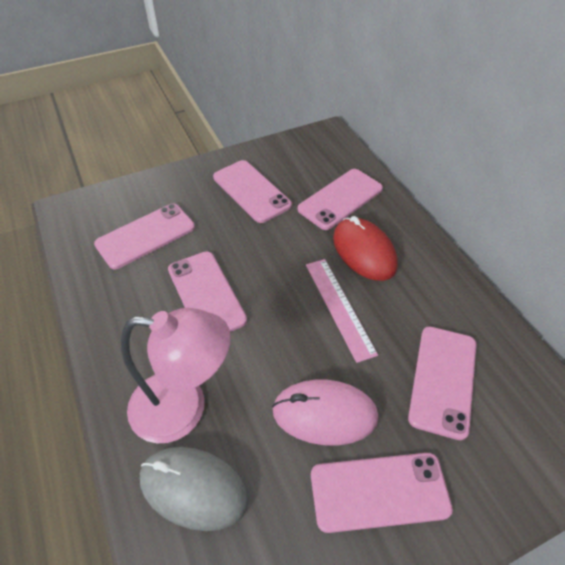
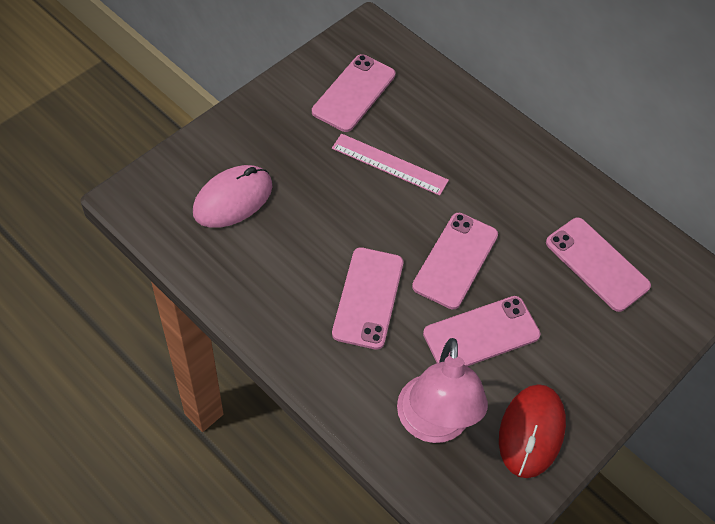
grey mouse: 1 -> 0
pink phone: 6 -> 5

